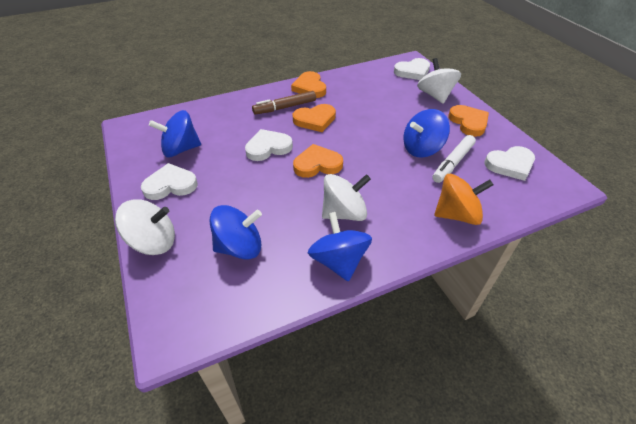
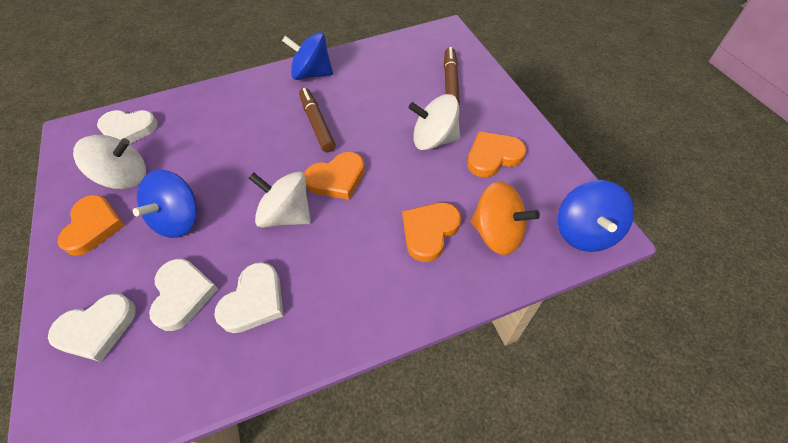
blue spinning top: 4 -> 3
brown marker: 1 -> 2
white marker: 1 -> 0

